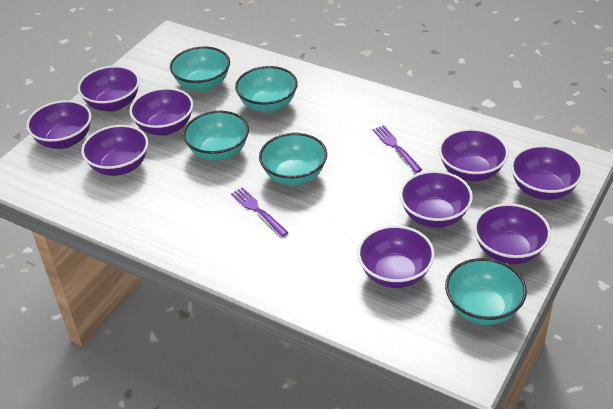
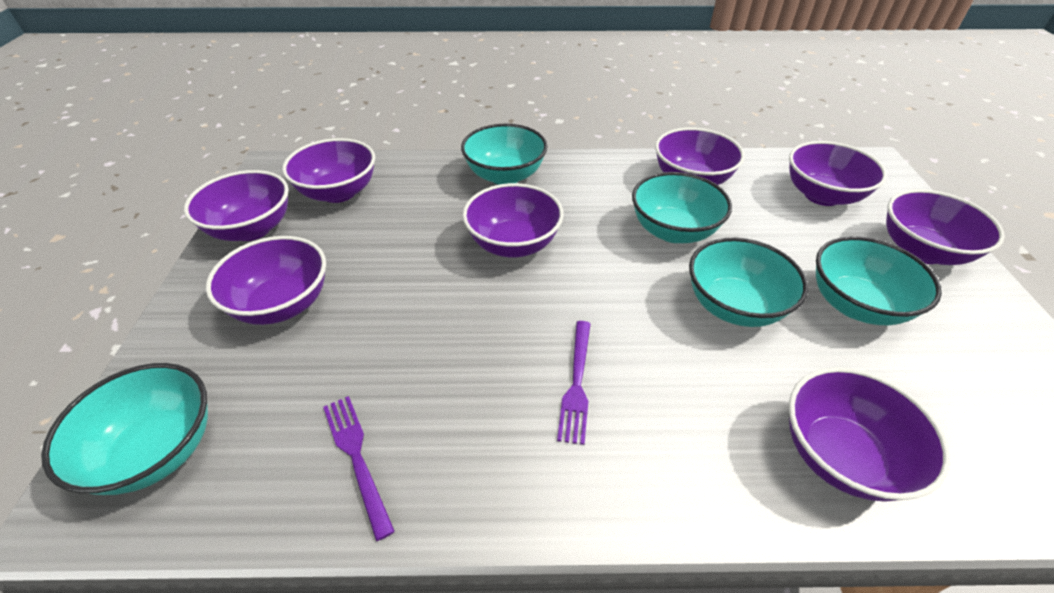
purple bowl: 9 -> 8

